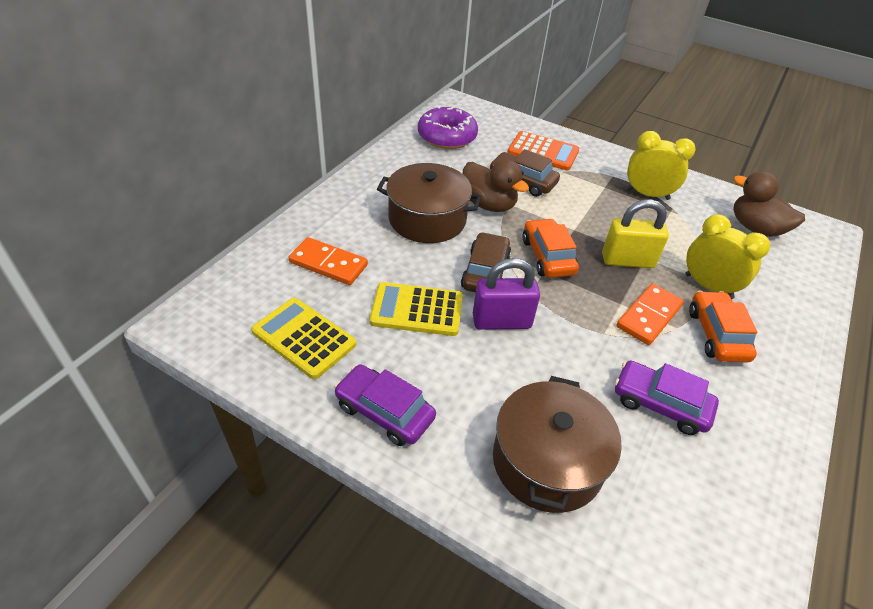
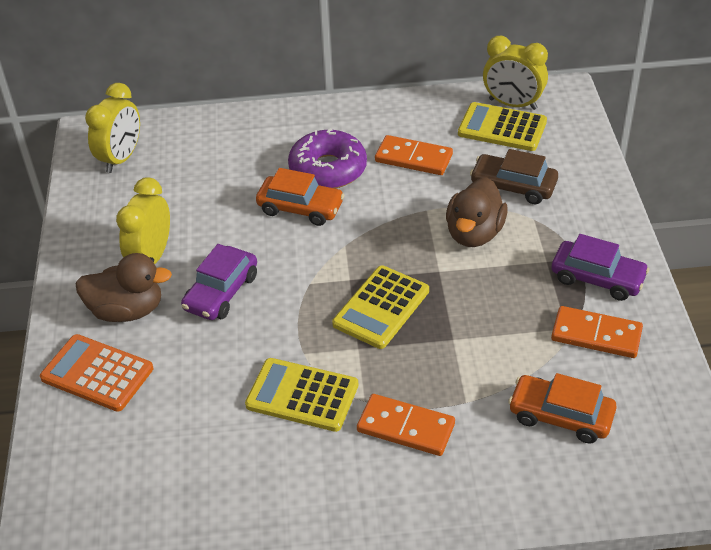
brown car: 2 -> 1
brown pot: 2 -> 0
orange domino: 2 -> 3
purple padlock: 1 -> 0
yellow calculator: 2 -> 3
yellow clock: 2 -> 3
yellow padlock: 1 -> 0

